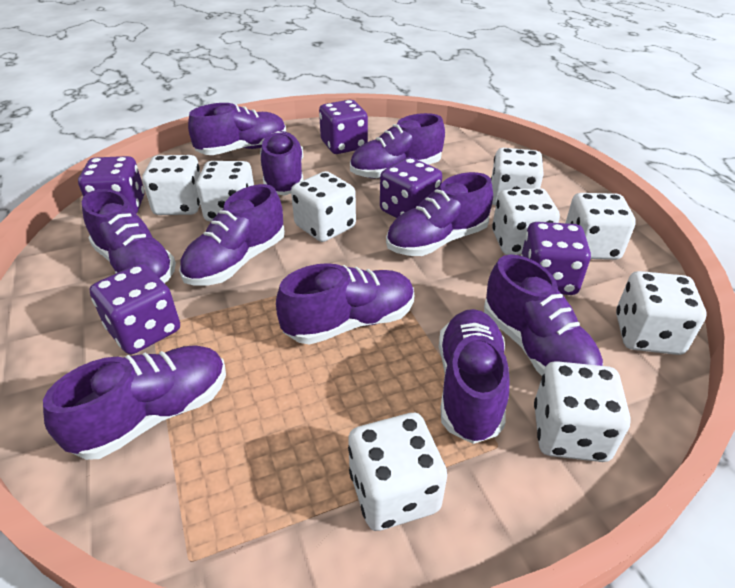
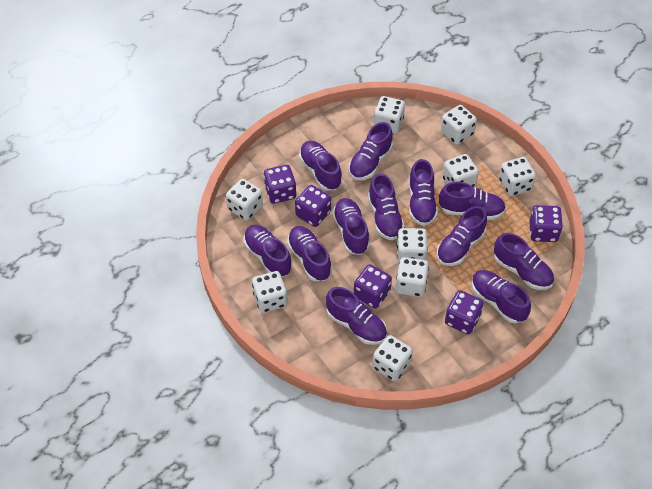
purple shoe: 10 -> 12

